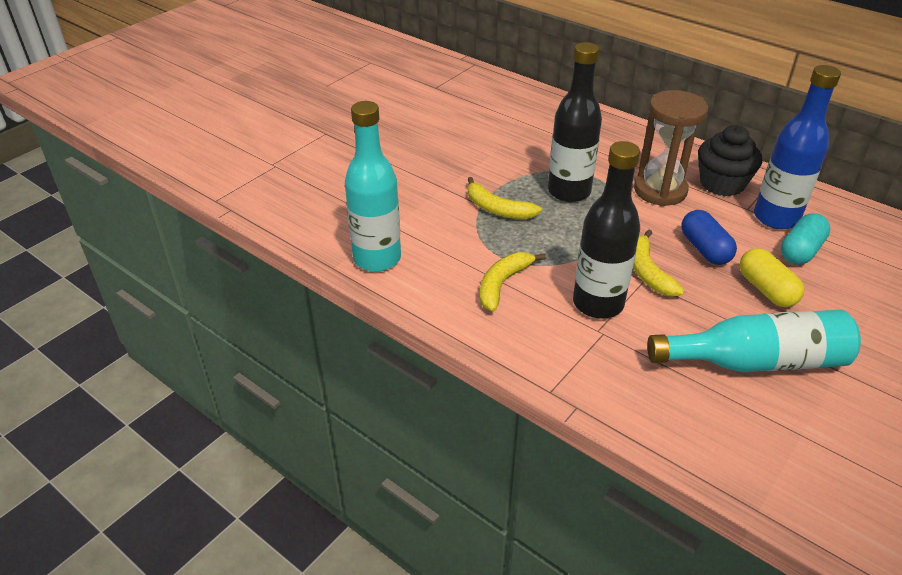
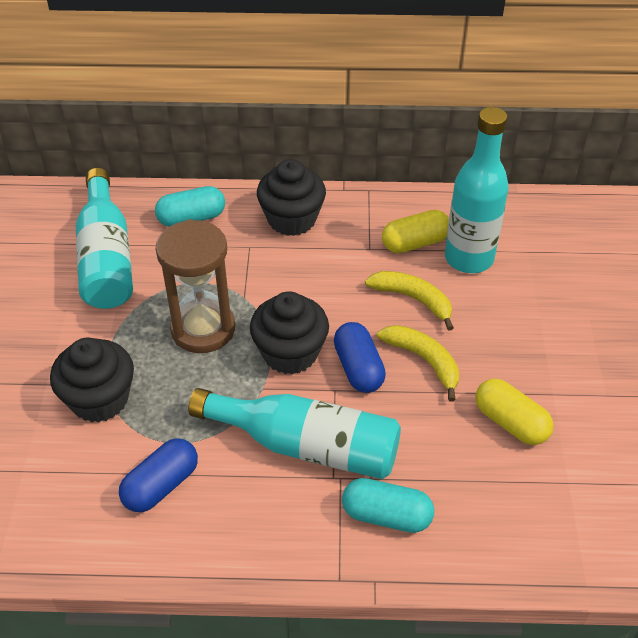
black bottle: 2 -> 0
black cupcake: 1 -> 3
blue bottle: 1 -> 0
blue capsule: 1 -> 2
turquoise bottle: 2 -> 3
turquoise capsule: 1 -> 2
yellow banana: 3 -> 2
yellow capsule: 1 -> 2

